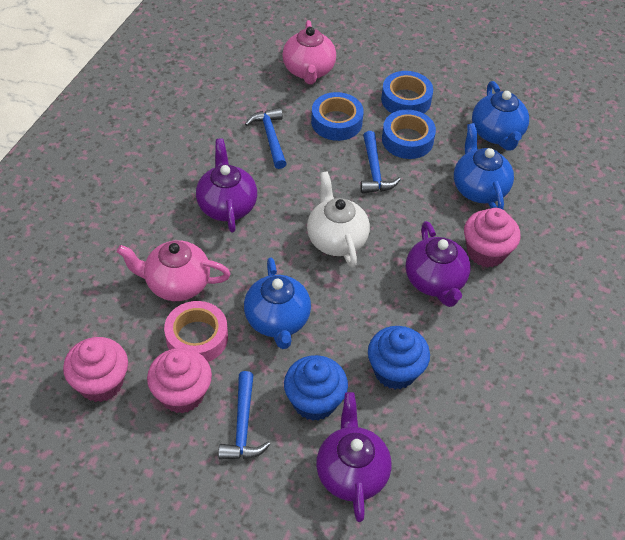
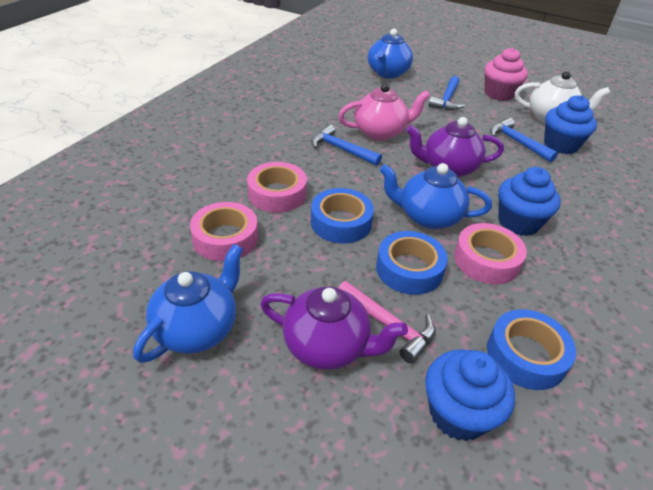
blue cupcake: 2 -> 3
pink cupcake: 3 -> 1
pink hammer: 0 -> 1
pink tape: 1 -> 3
pink teapot: 2 -> 1
purple teapot: 3 -> 2

